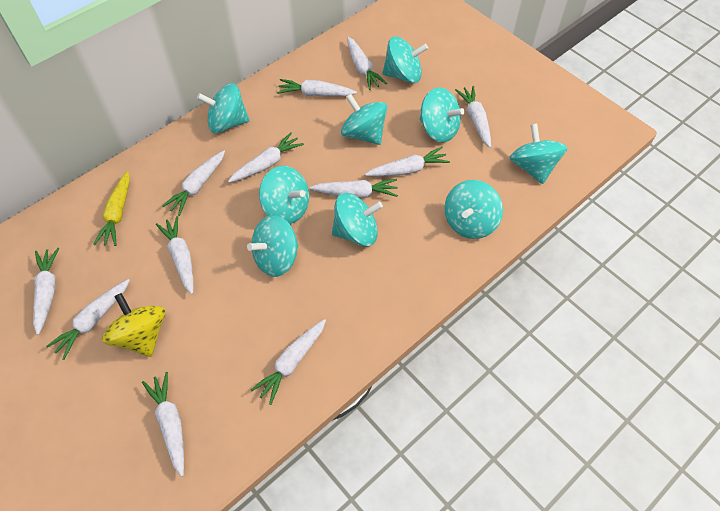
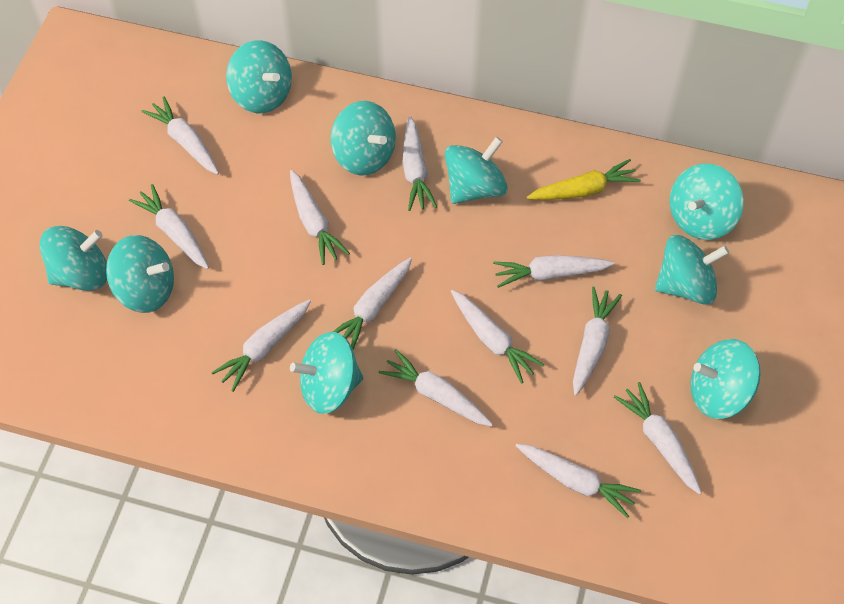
yellow spinning top: 1 -> 0

